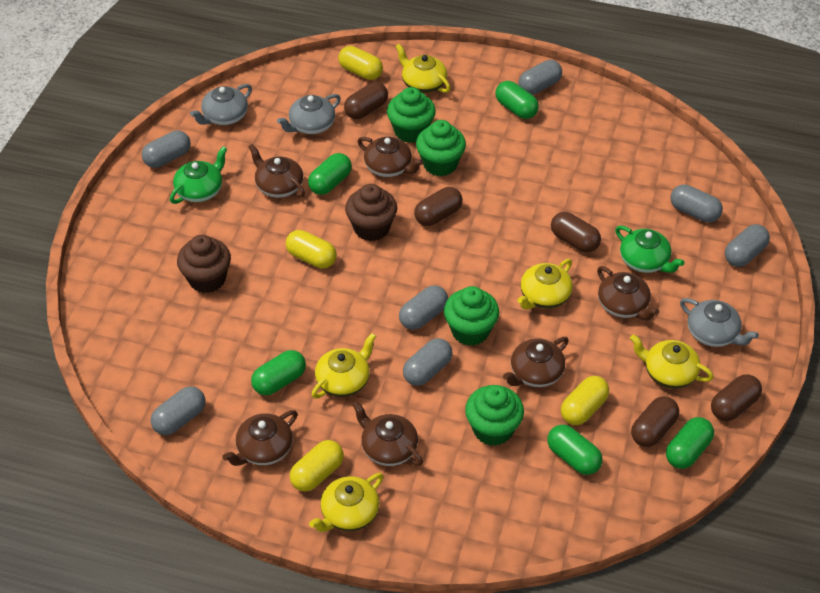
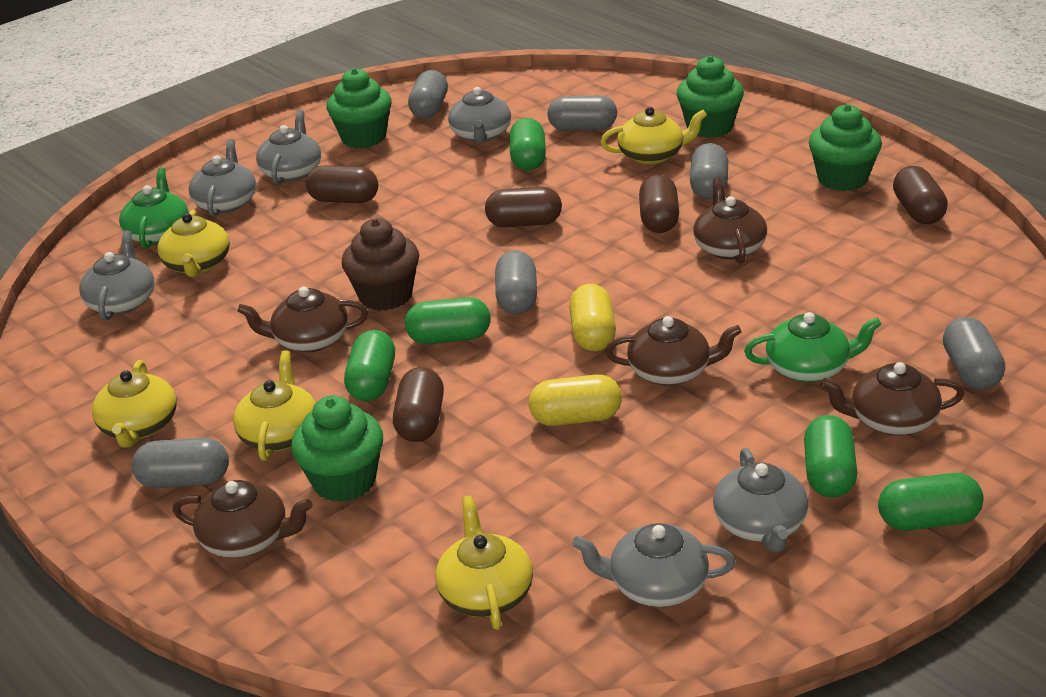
brown cupcake: 2 -> 1
brown teapot: 6 -> 5
grey capsule: 7 -> 6
grey teapot: 3 -> 6
yellow capsule: 4 -> 2

